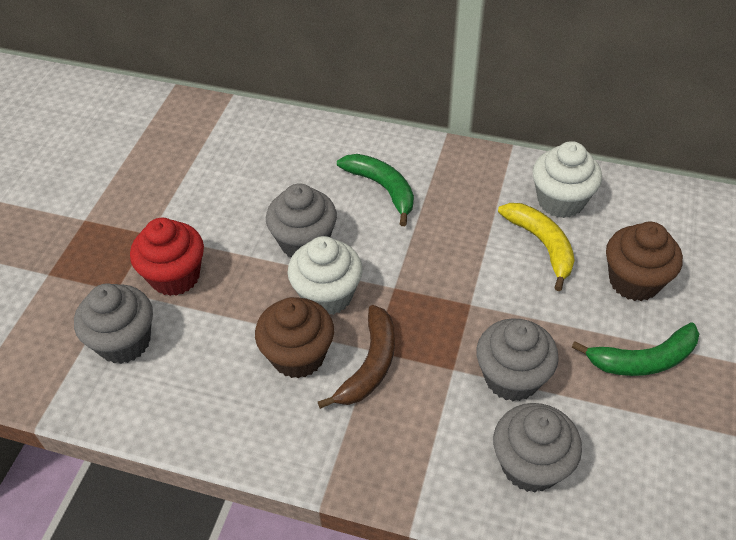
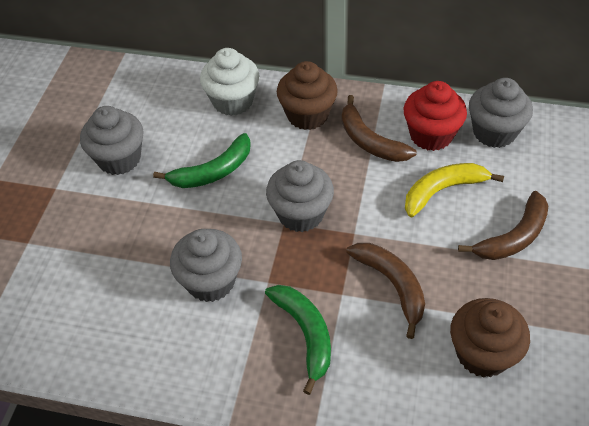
brown banana: 1 -> 3
white cupcake: 2 -> 1

